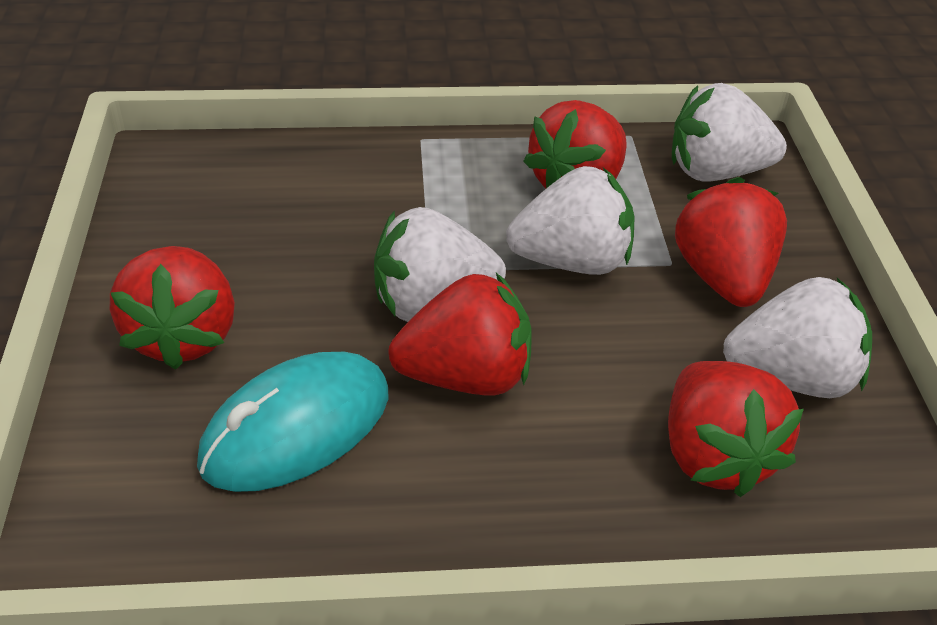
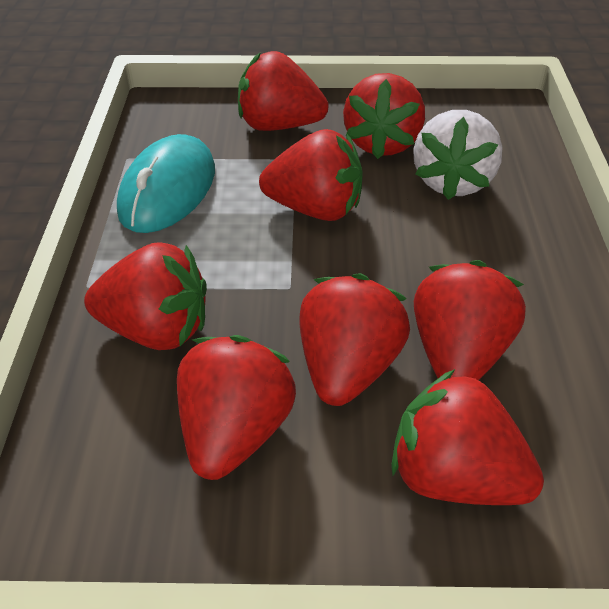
red strawberry: 5 -> 8
white strawberry: 4 -> 1

